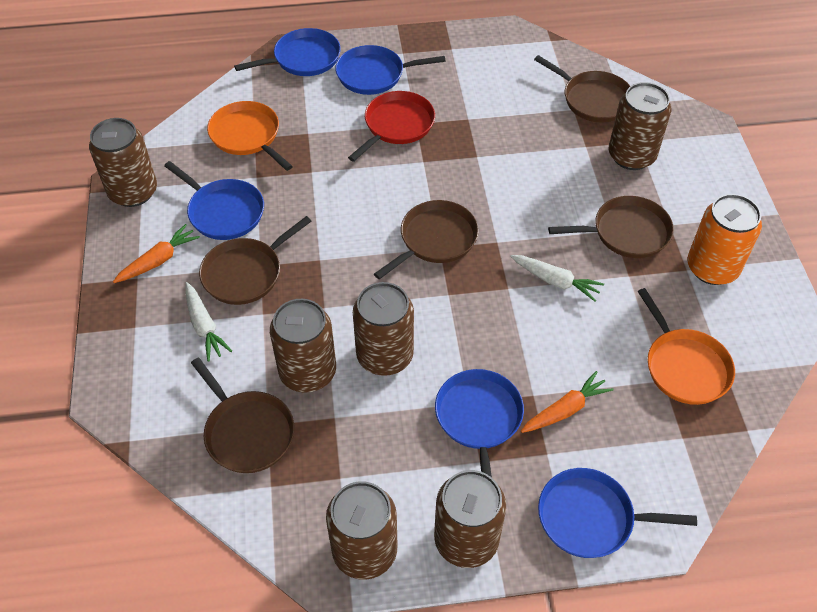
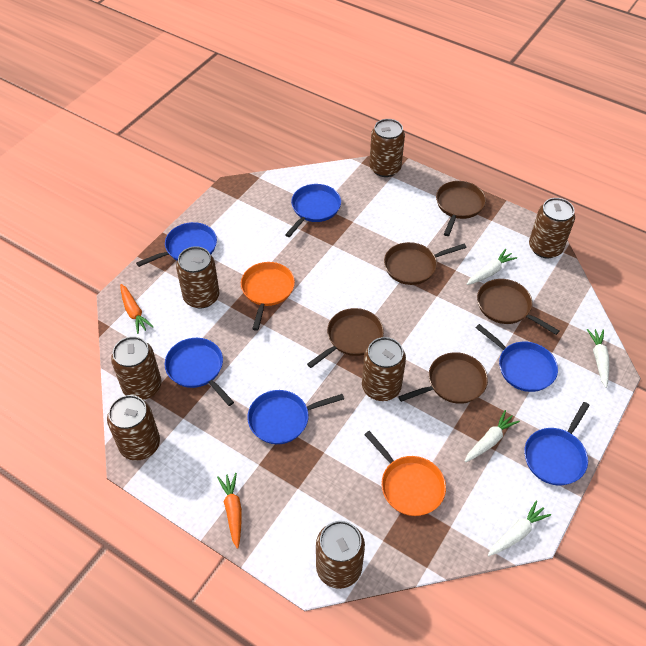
blue pan: 5 -> 6
brown can: 6 -> 7
orange can: 1 -> 0
red pan: 1 -> 0
white carrot: 2 -> 4

